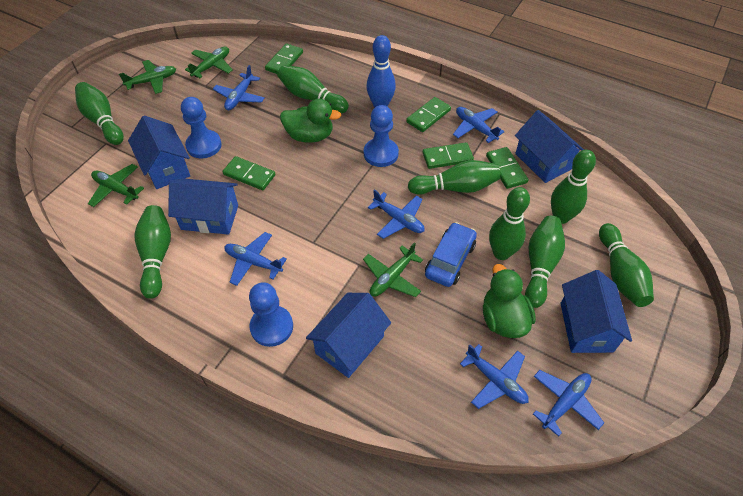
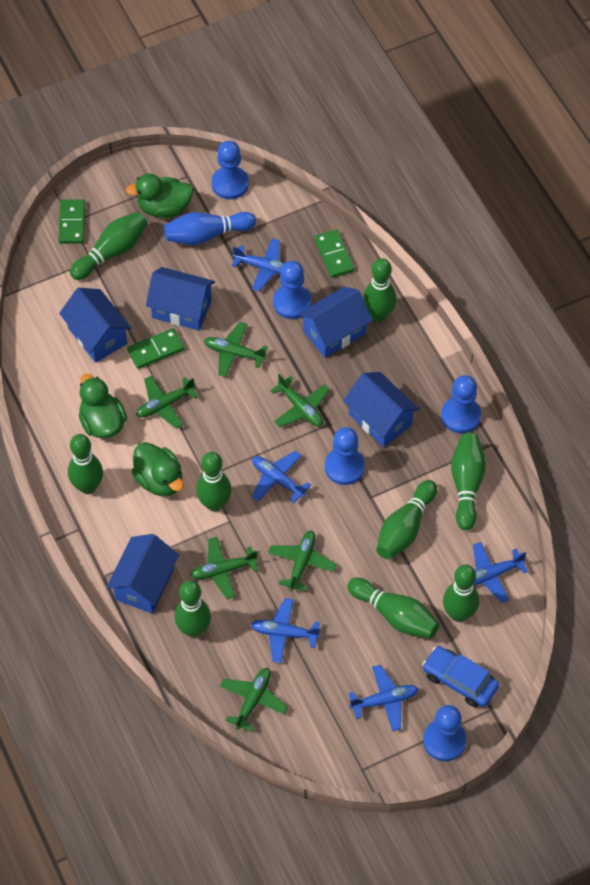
blue pawn: 3 -> 5
blue plane: 6 -> 5
green bowling pin: 8 -> 9
green domino: 5 -> 3
green duck: 2 -> 3
green plane: 4 -> 6

